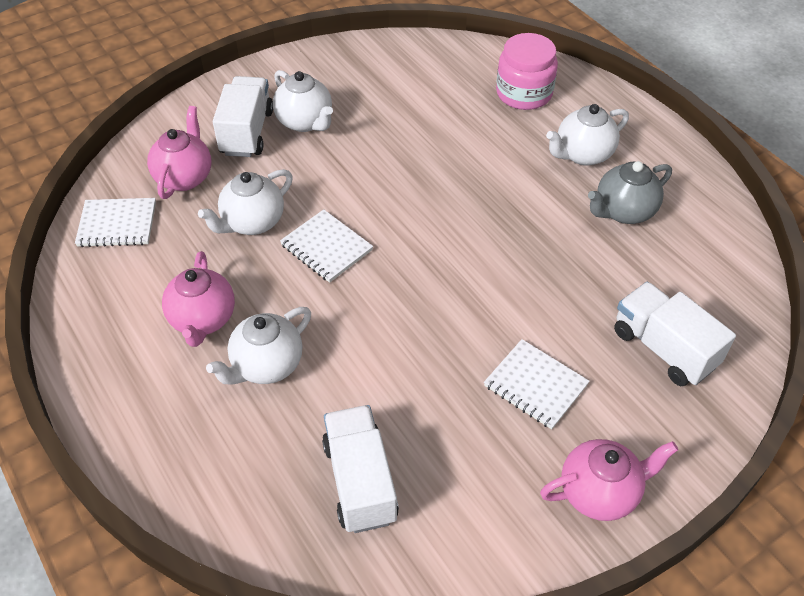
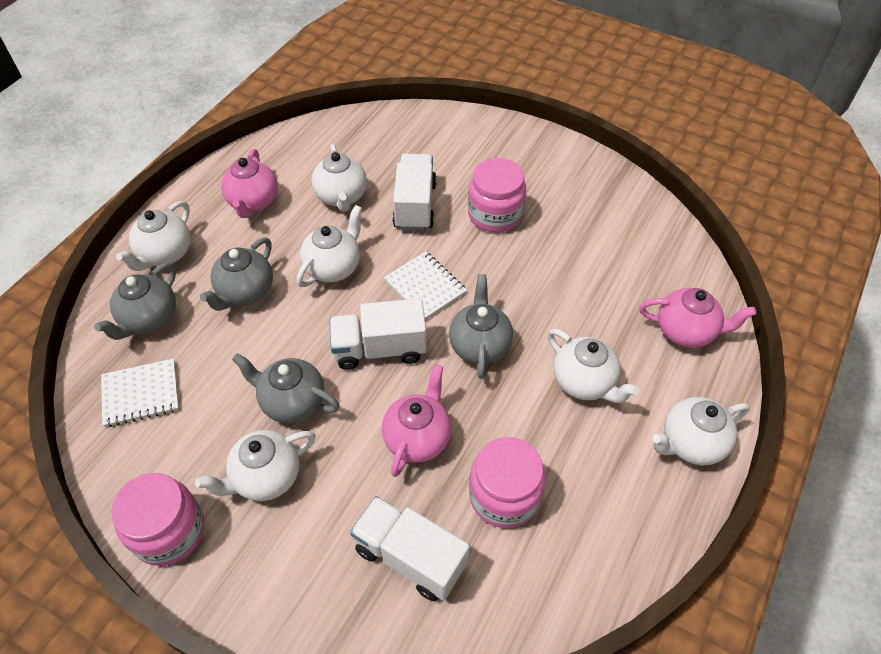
grey teapot: 1 -> 4
pink jar: 1 -> 3
white notebook: 3 -> 2
white teapot: 4 -> 6

